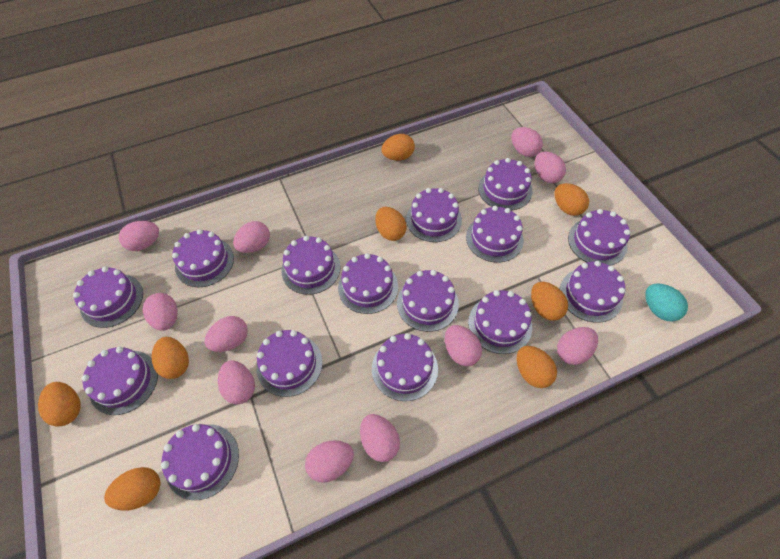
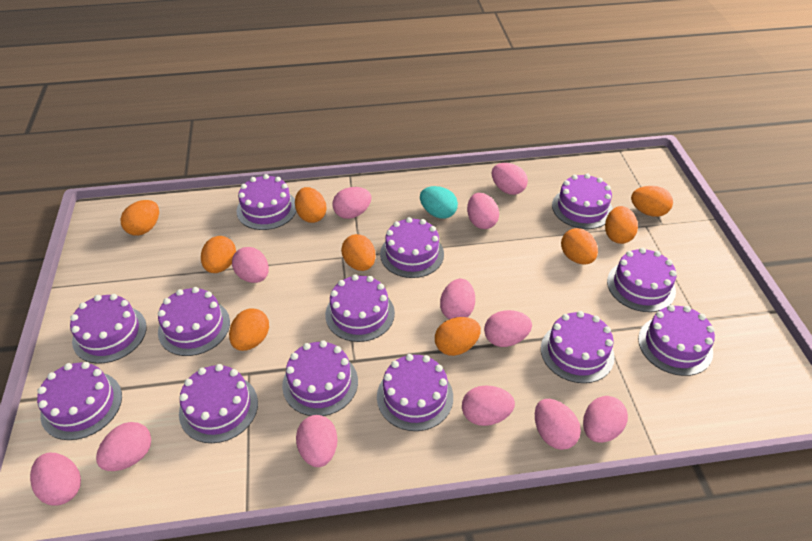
orange egg: 8 -> 9
pink egg: 11 -> 12
purple cake: 15 -> 13

